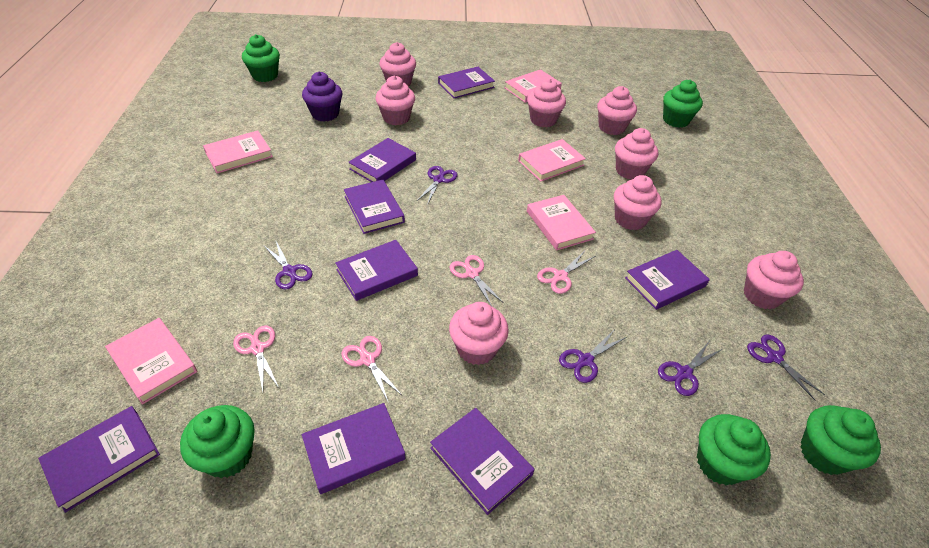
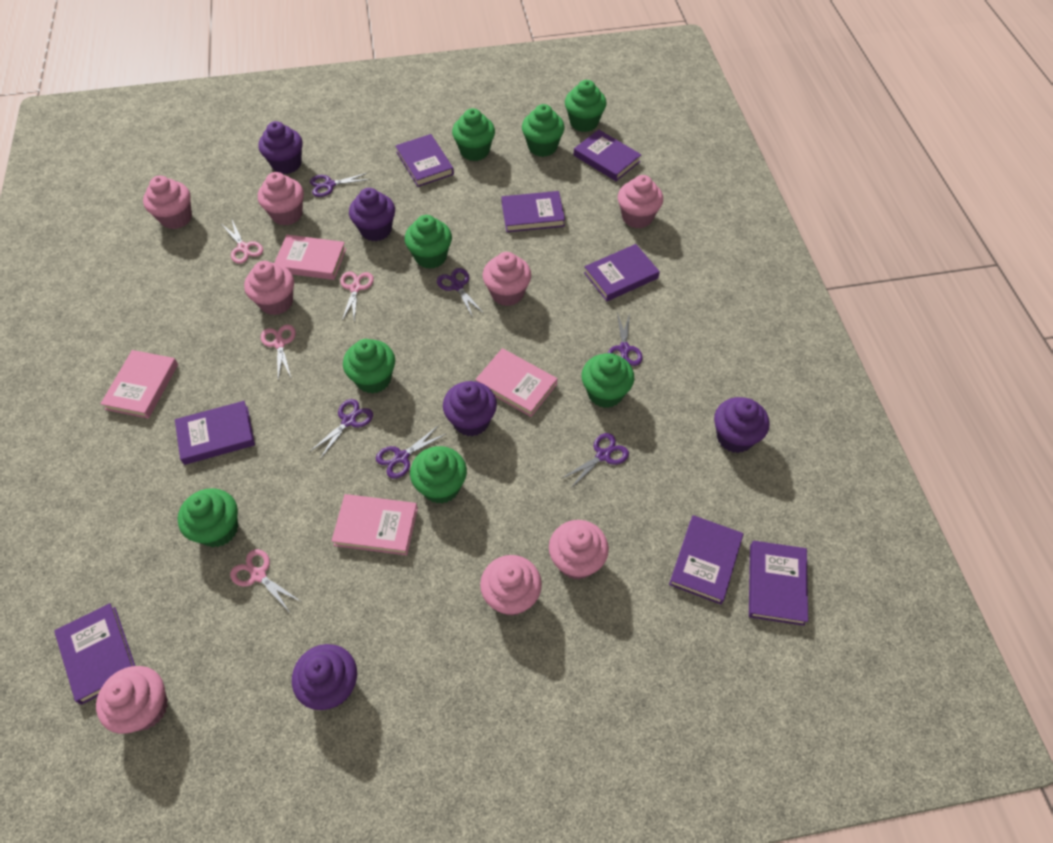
green cupcake: 5 -> 8
pink book: 5 -> 4
purple cupcake: 1 -> 5
purple scissors: 5 -> 6

